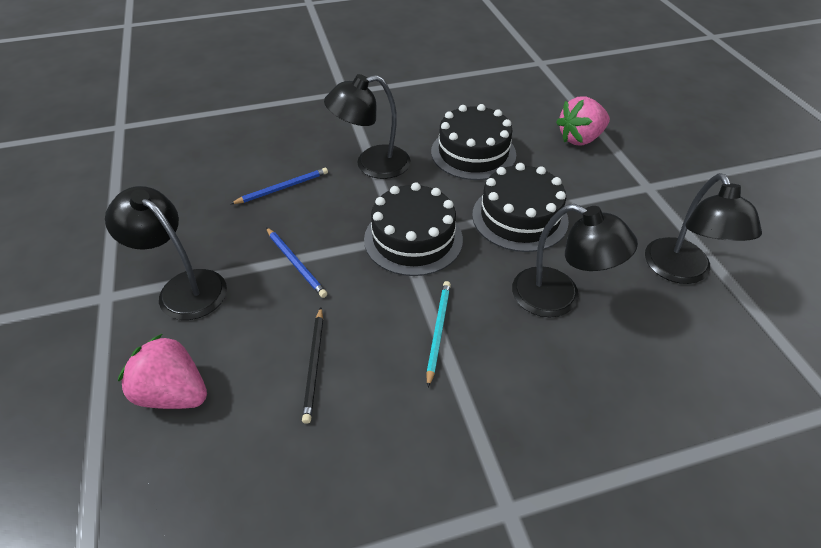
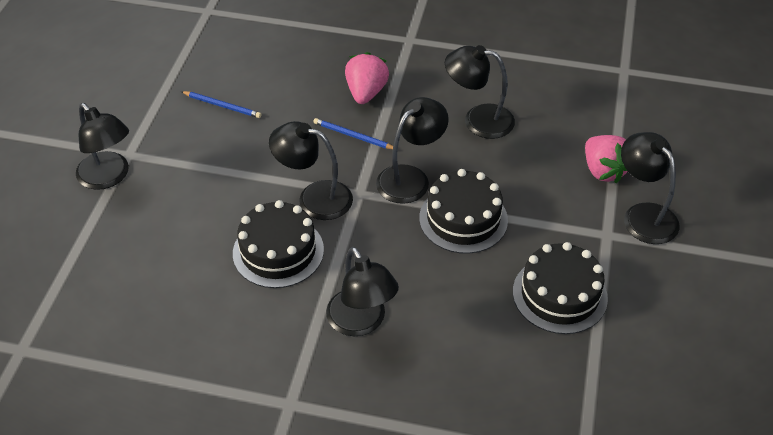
black lamp: 4 -> 6
black pencil: 1 -> 0
turquoise pencil: 1 -> 0

